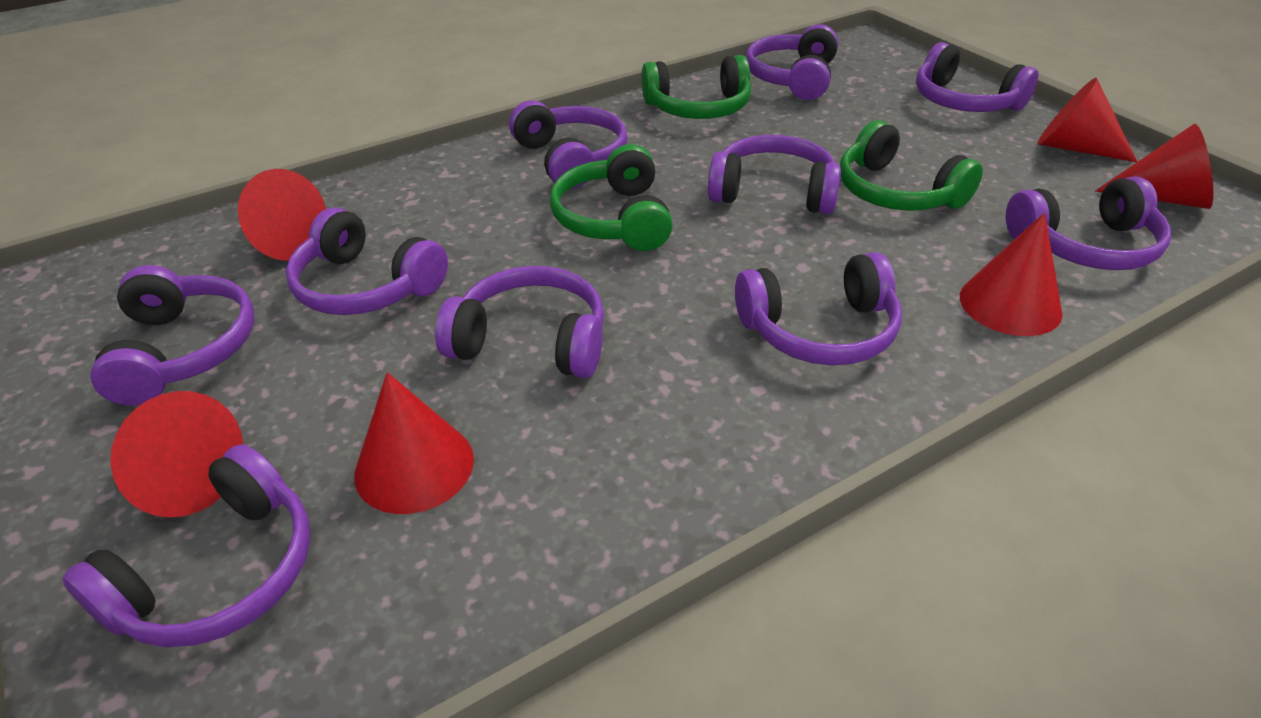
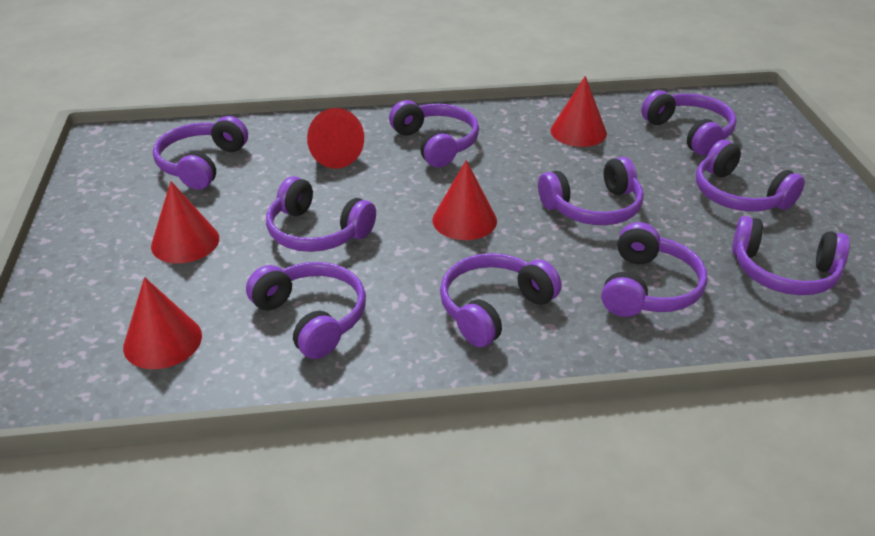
green headphones: 3 -> 0
red cone: 6 -> 5

